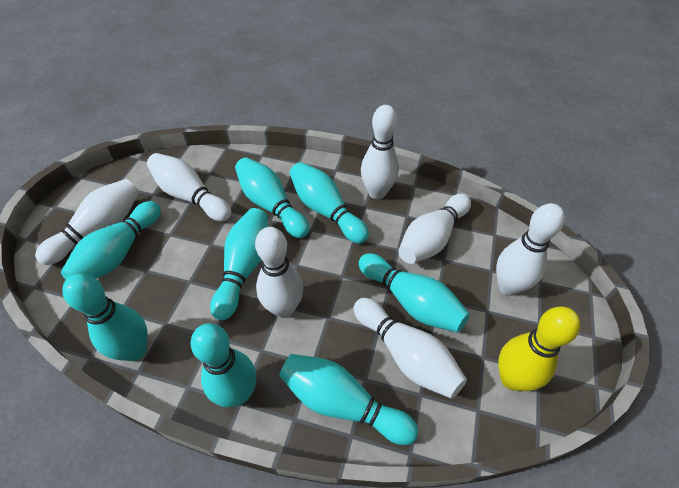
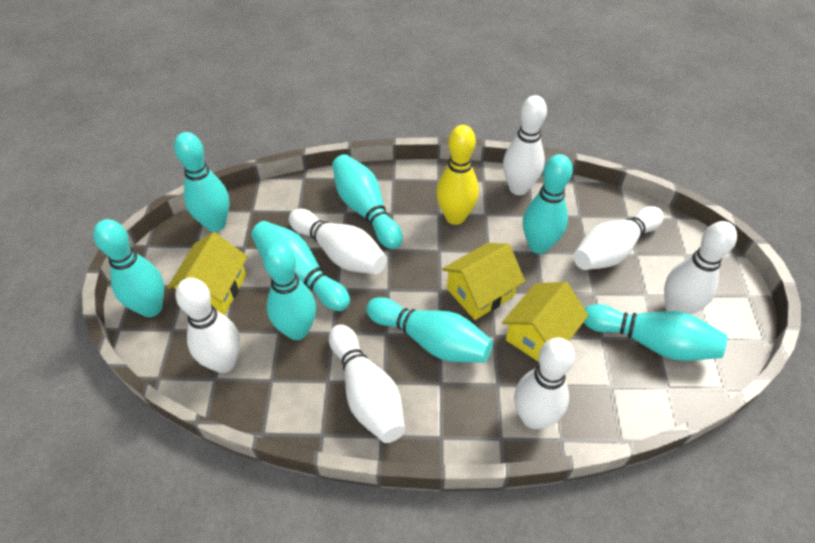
yellow house: 0 -> 3

